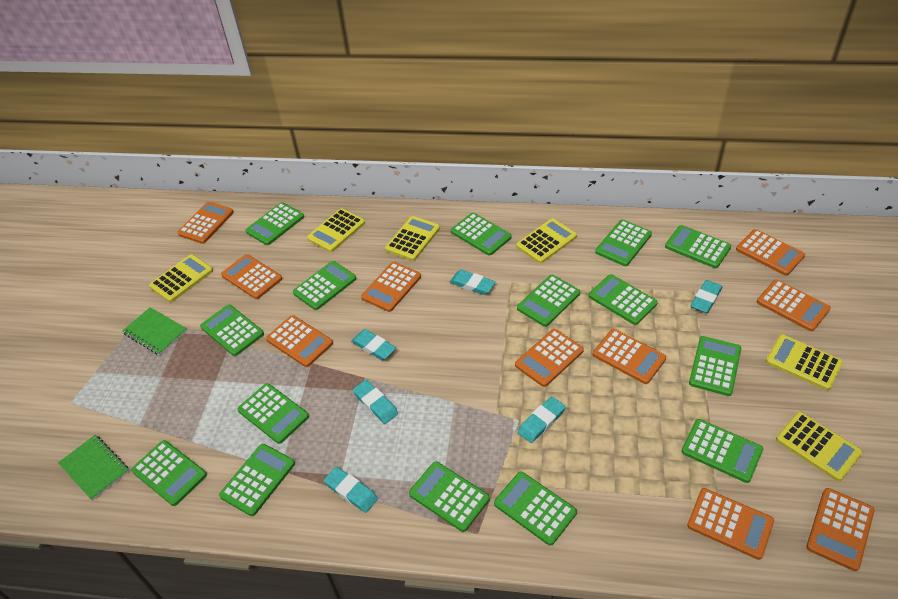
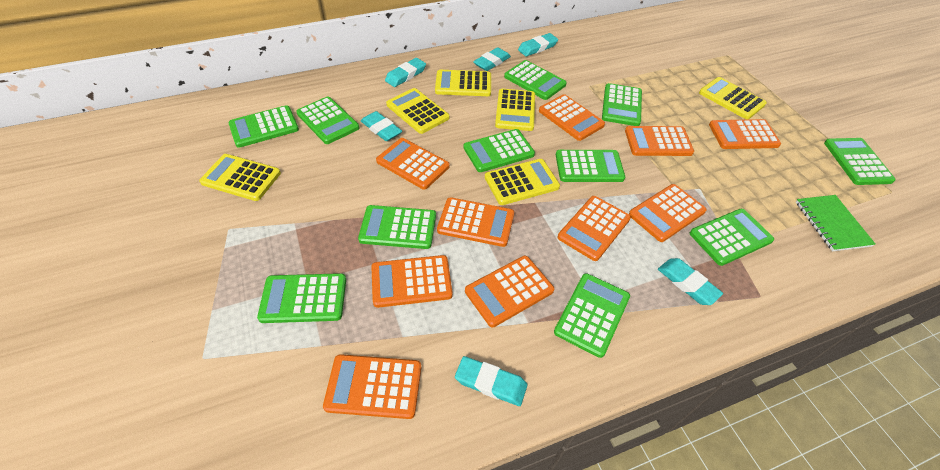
green calculator: 15 -> 11
green notebook: 2 -> 1

